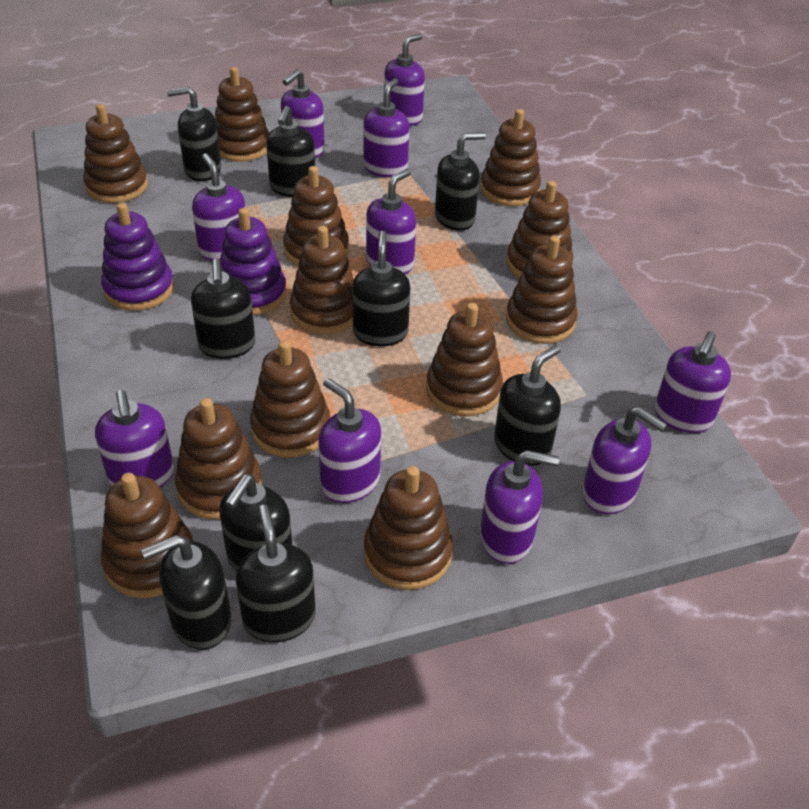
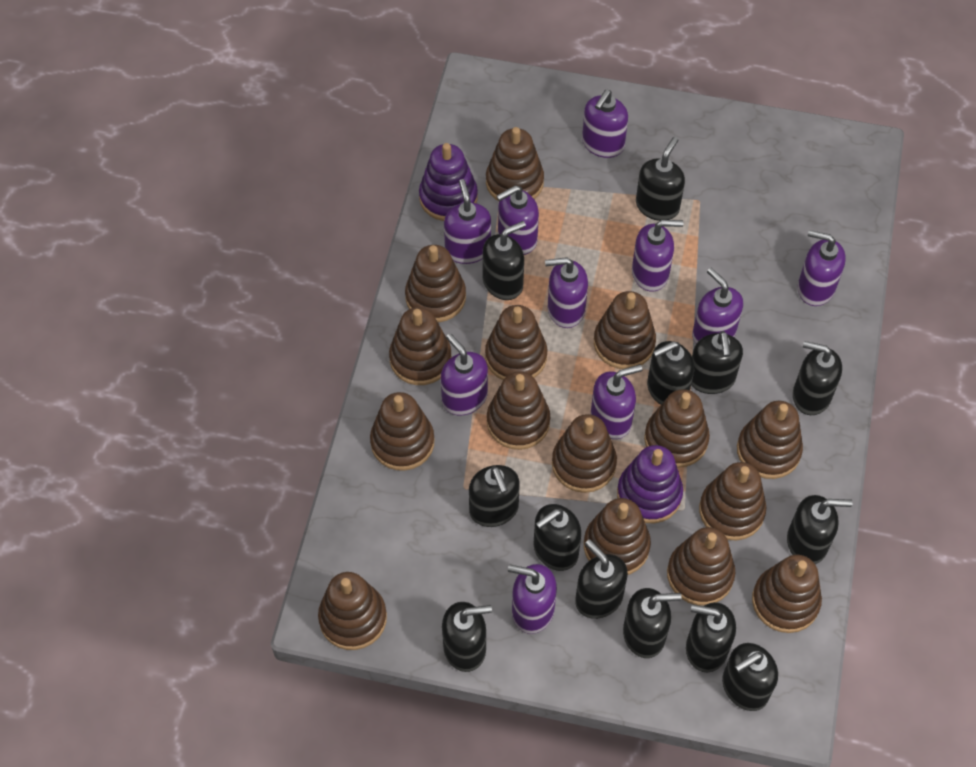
black soap dispenser: 9 -> 13
brown stacking toy: 12 -> 15

